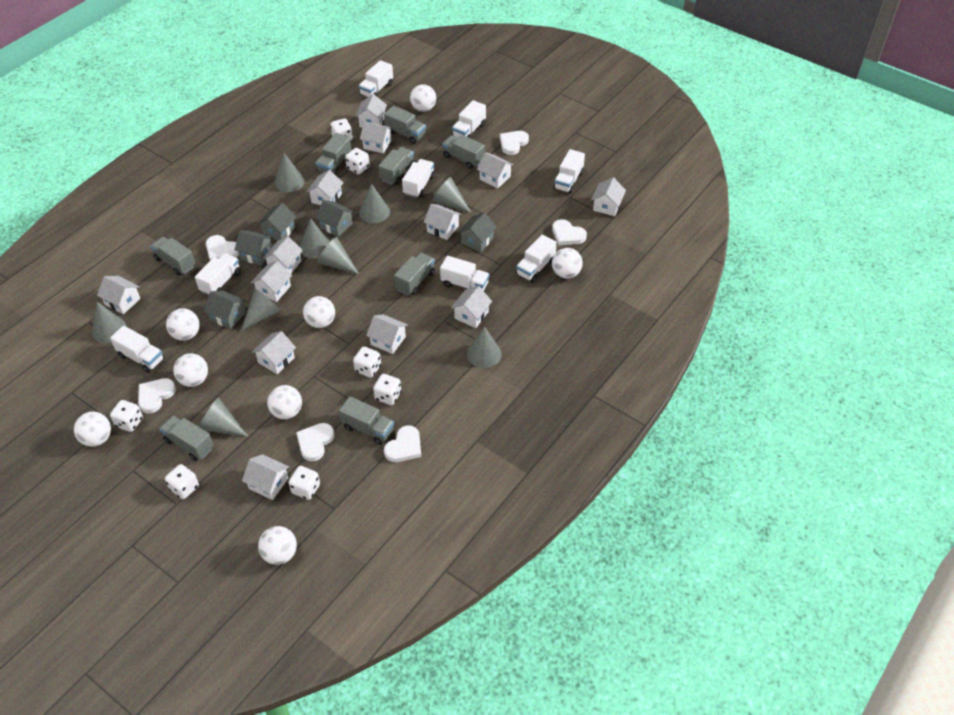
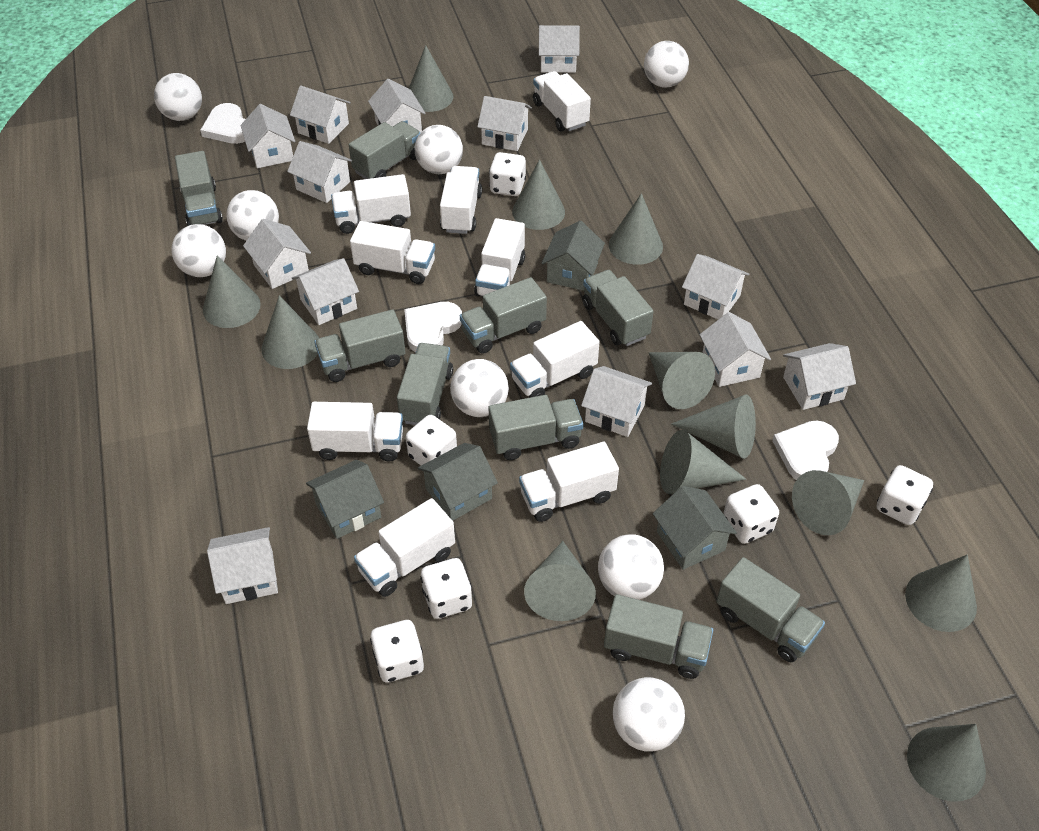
grey cone: 9 -> 12
grey house: 5 -> 4
grey truck: 8 -> 9
white dice: 7 -> 6
white heart: 6 -> 3
white truck: 8 -> 9

